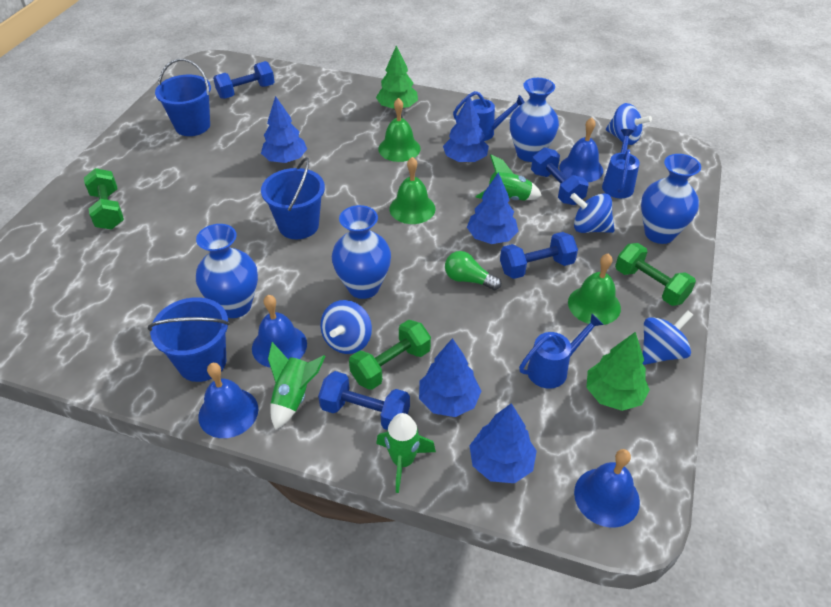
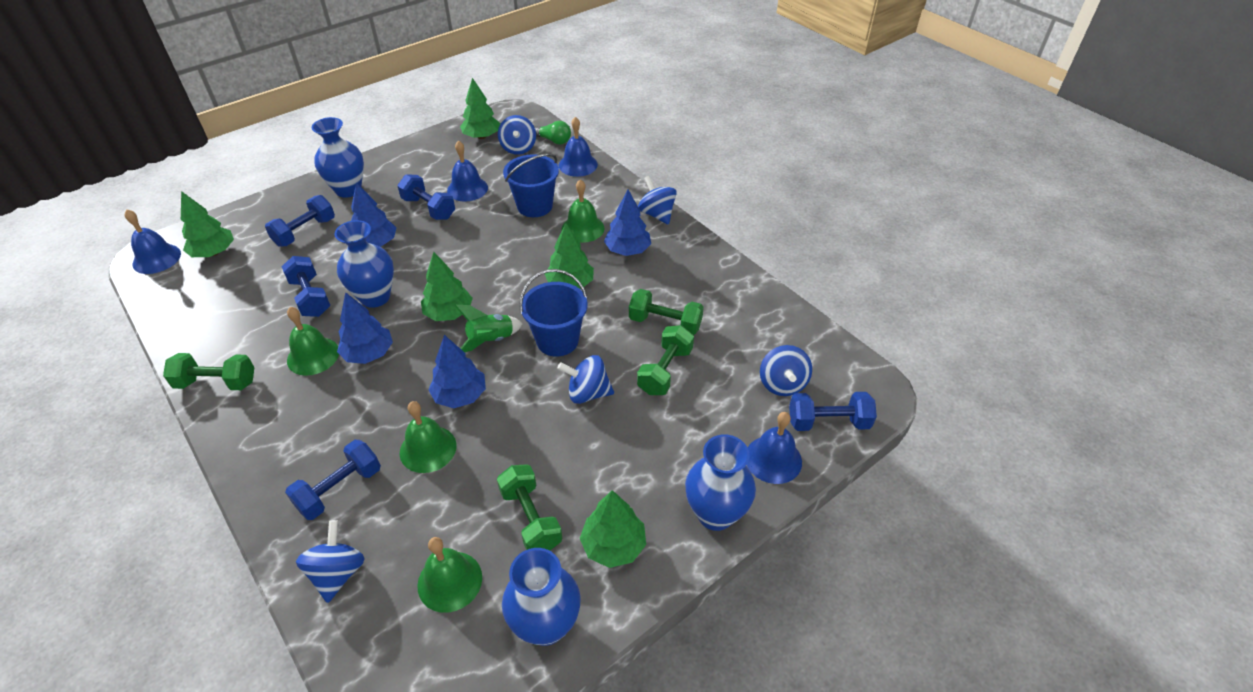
blue bucket: 3 -> 2
blue dumbbell: 4 -> 5
blue spinning top: 4 -> 5
blue tree: 5 -> 4
blue watering can: 3 -> 0
green bell: 3 -> 4
green dumbbell: 3 -> 4
green rocket: 3 -> 1
green tree: 2 -> 5

